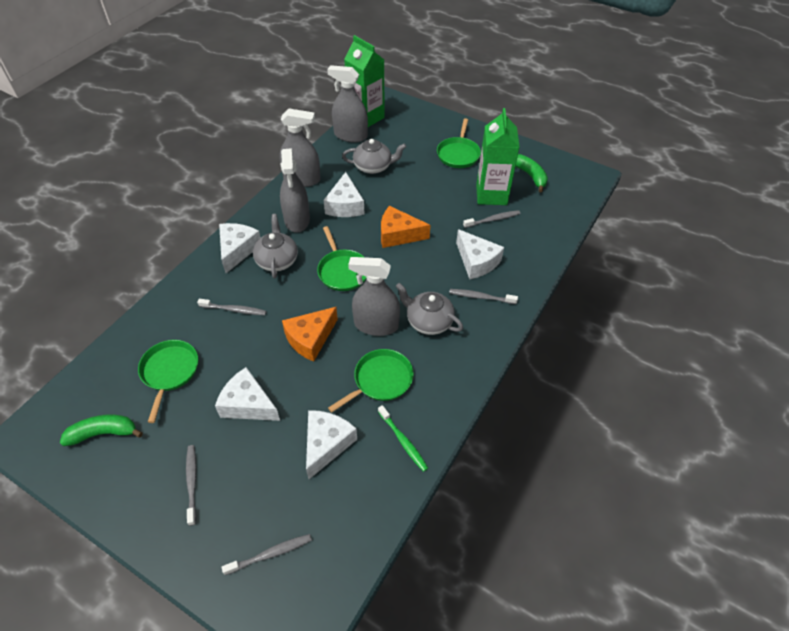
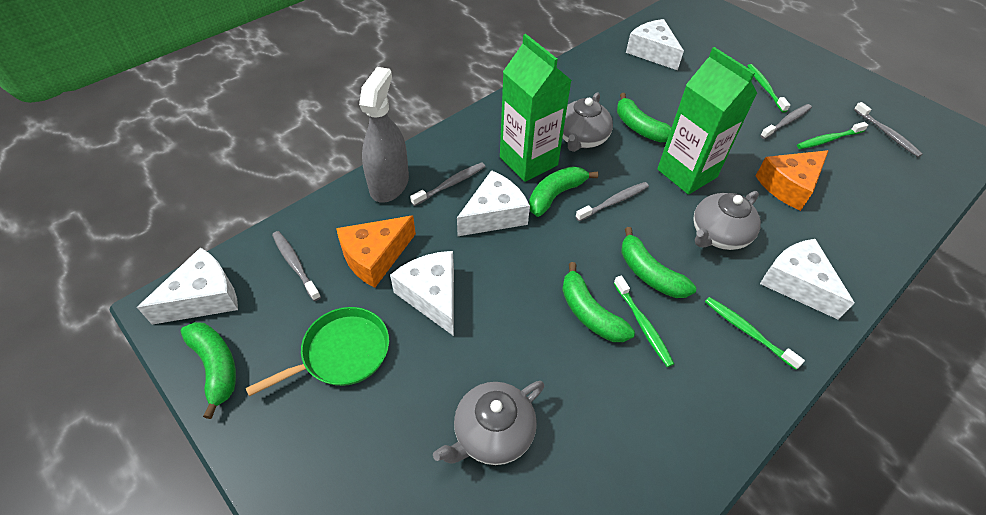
green banana: 2 -> 5
green pan: 4 -> 1
green toothbrush: 1 -> 4
grey spray bottle: 4 -> 1

